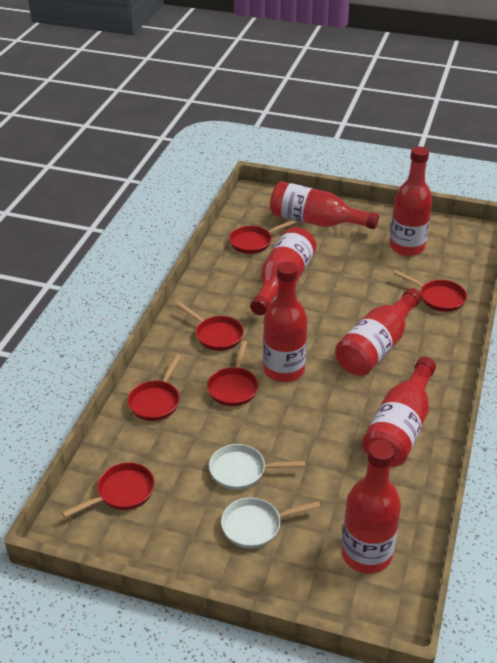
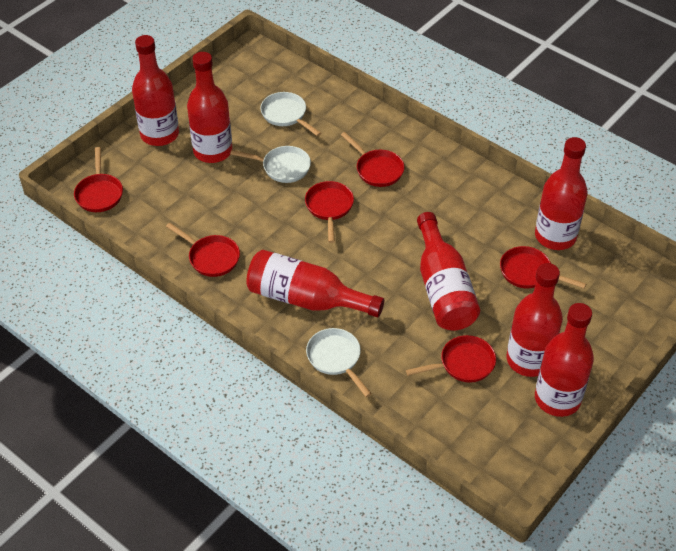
white pan: 2 -> 3

